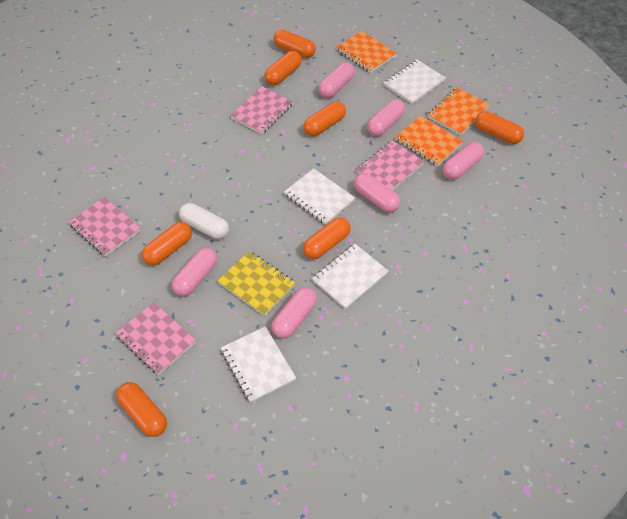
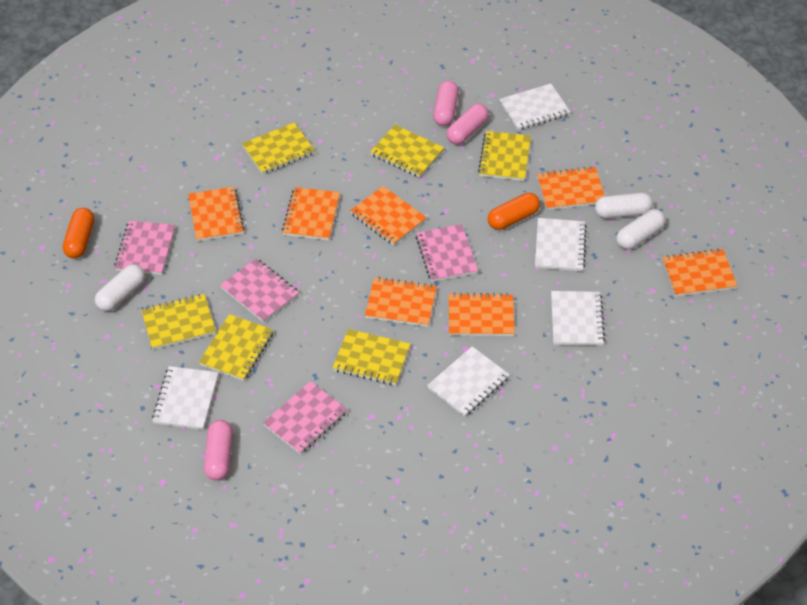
orange capsule: 7 -> 2
orange notebook: 3 -> 7
pink capsule: 6 -> 3
white capsule: 1 -> 3
white notebook: 4 -> 5
yellow notebook: 1 -> 6

